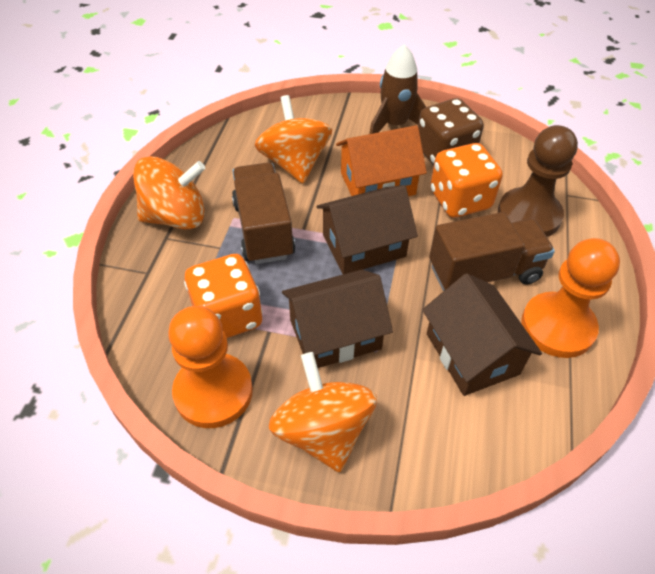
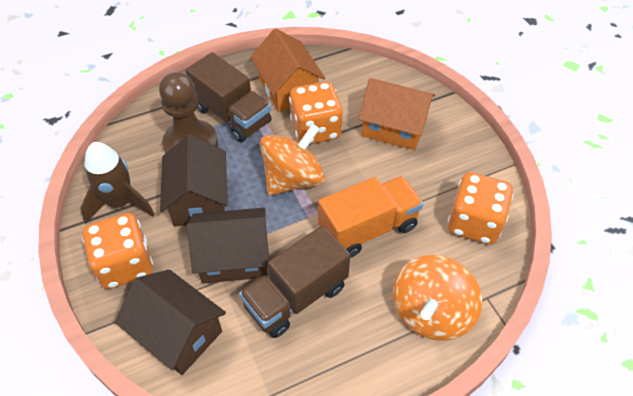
brown dice: 1 -> 0
orange dice: 2 -> 3
orange house: 1 -> 2
orange pawn: 2 -> 0
orange spinning top: 3 -> 2
orange truck: 0 -> 1

